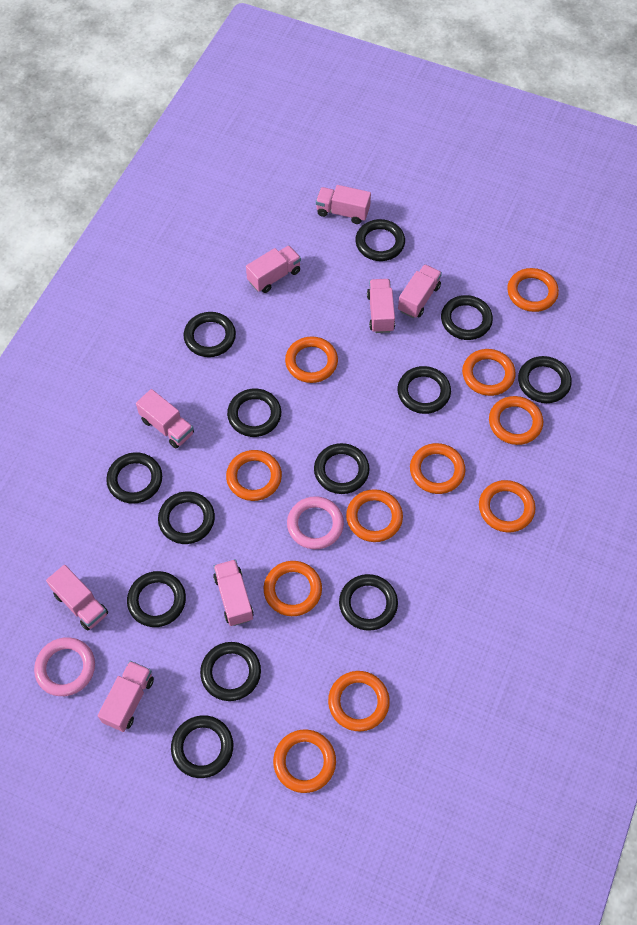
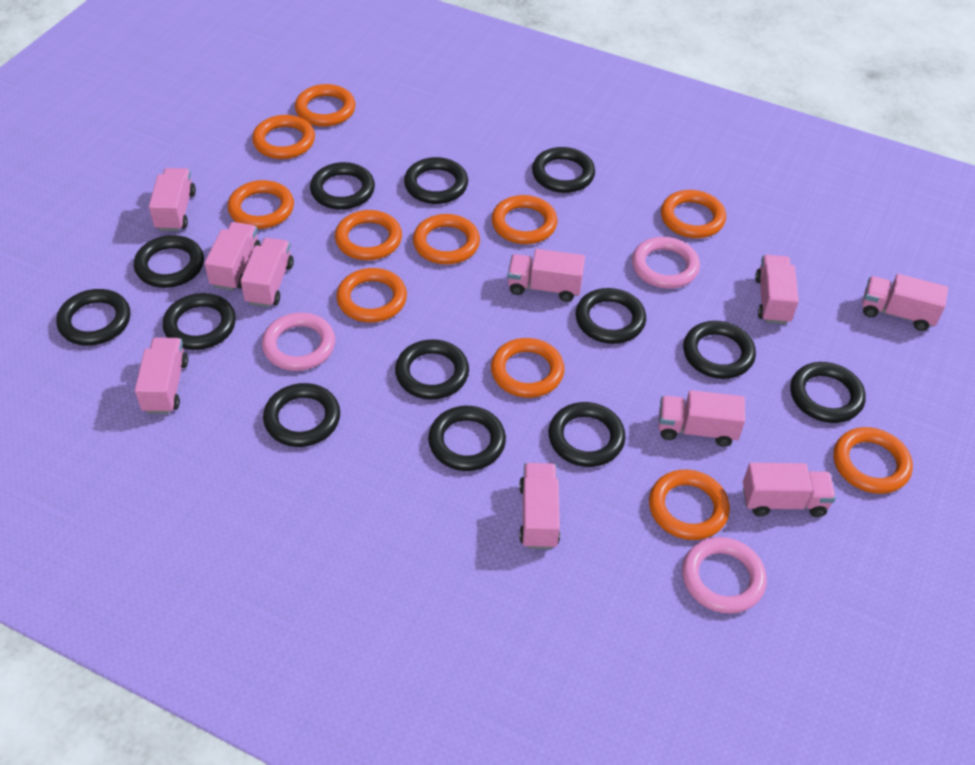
pink ring: 2 -> 3
pink truck: 8 -> 10

